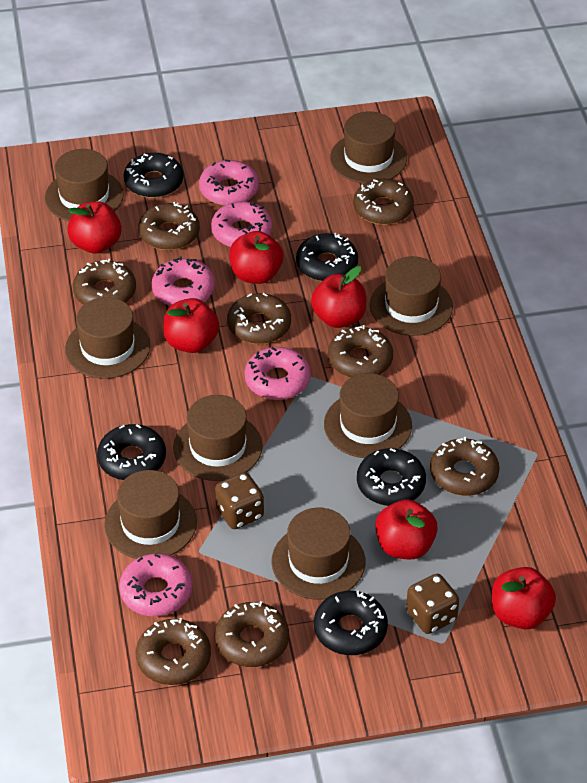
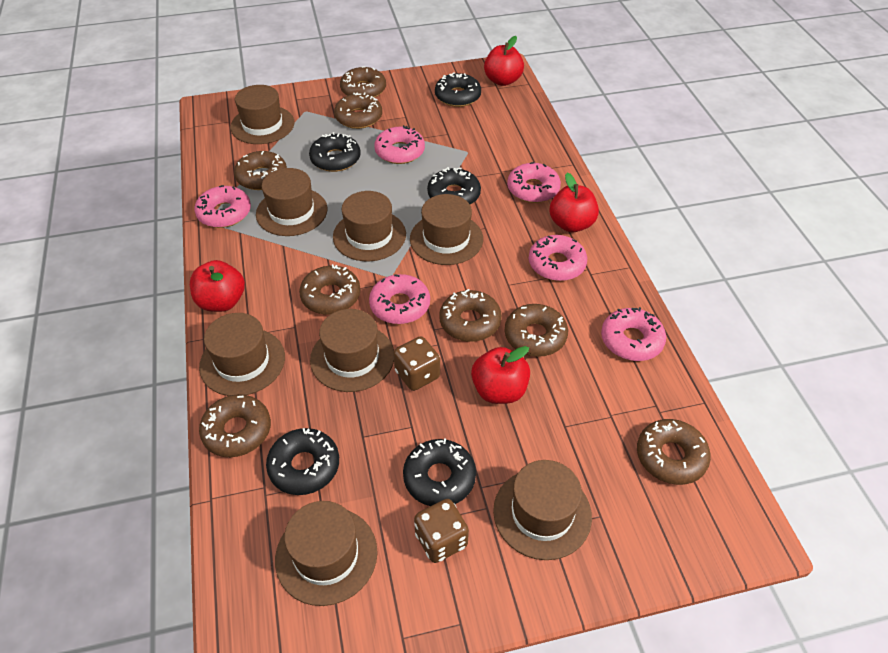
pink donut: 5 -> 6
red apple: 6 -> 4

